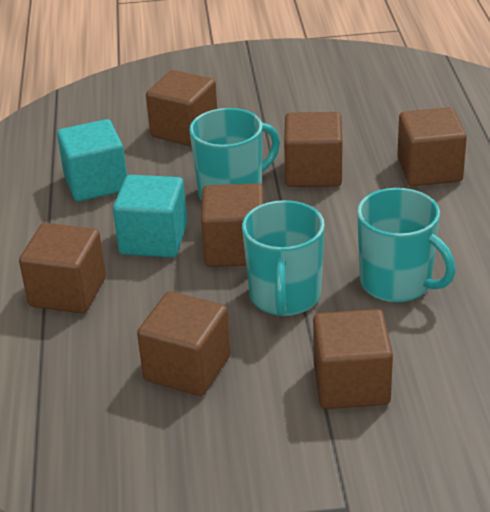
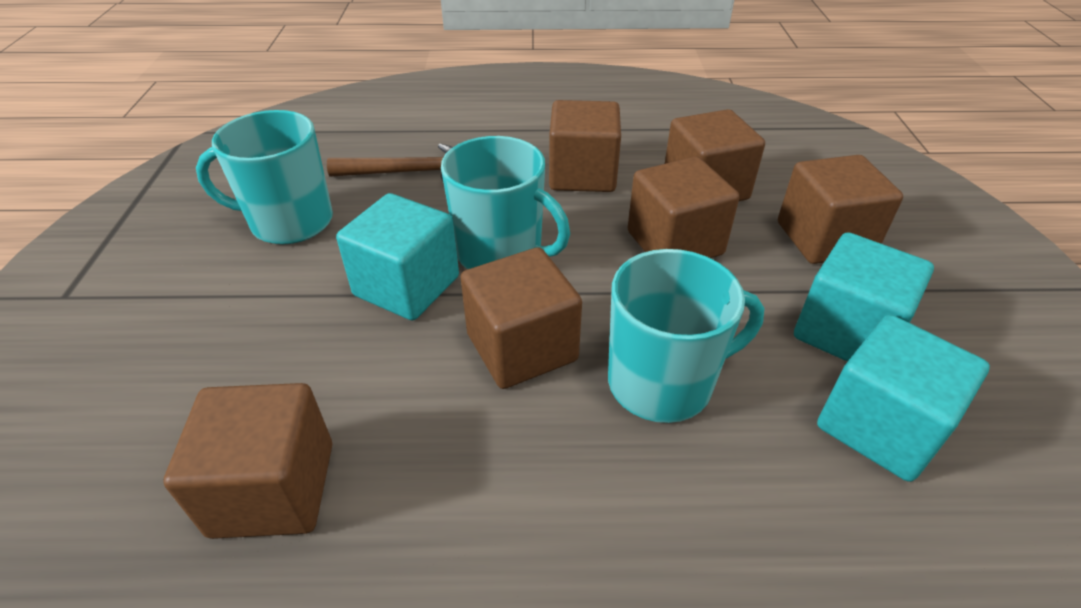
brown cube: 7 -> 6
brown hammer: 0 -> 1
turquoise cube: 2 -> 3

